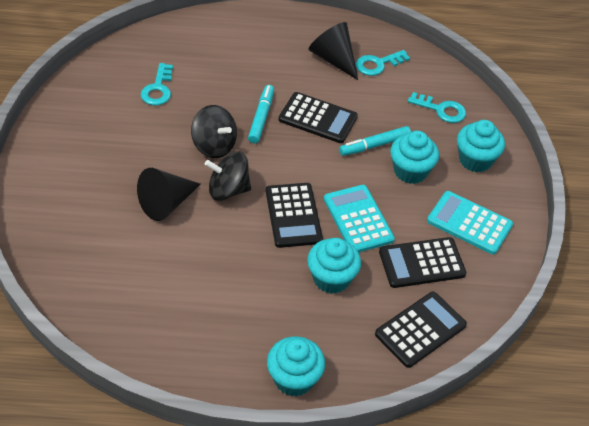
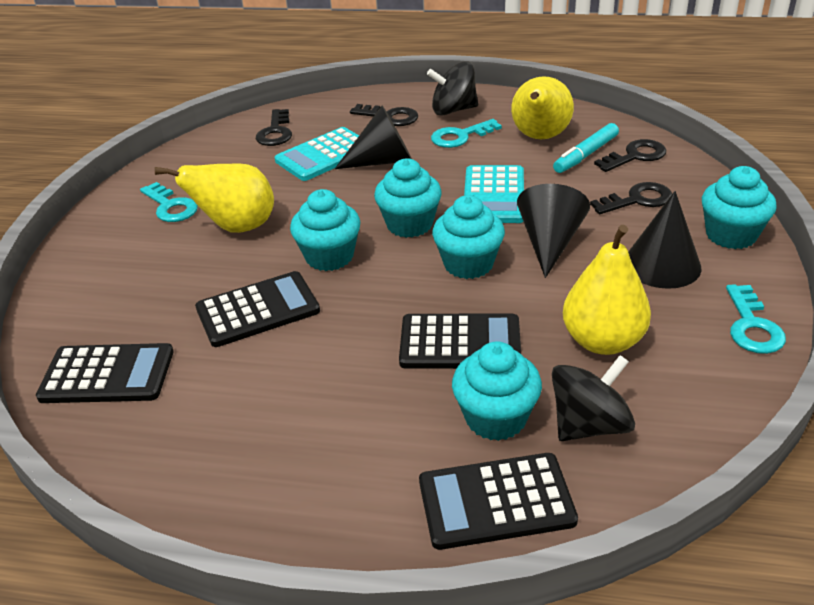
black cone: 2 -> 3
black key: 0 -> 4
turquoise cupcake: 4 -> 5
turquoise marker: 2 -> 1
yellow pear: 0 -> 3

